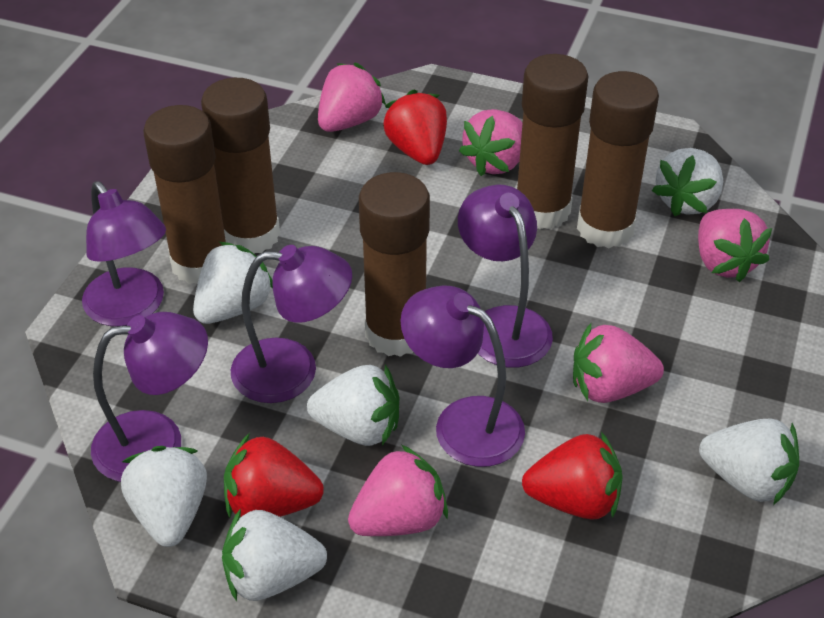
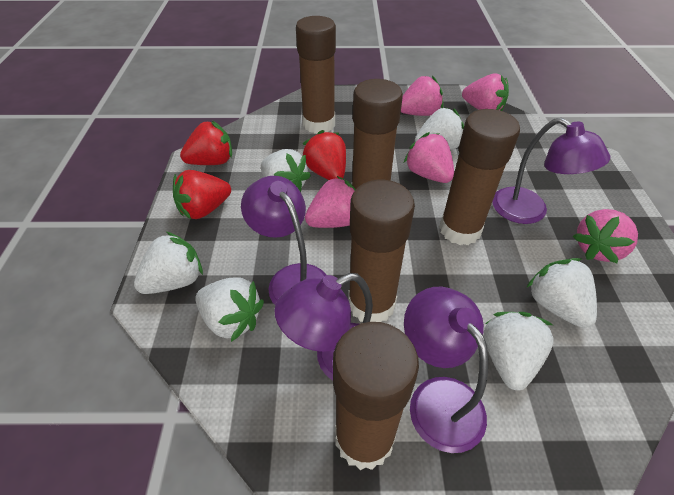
purple lamp: 5 -> 4

